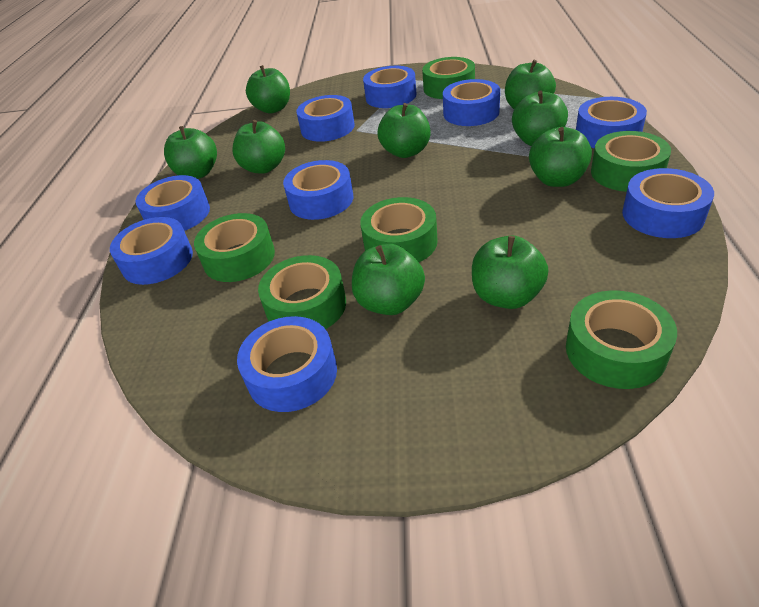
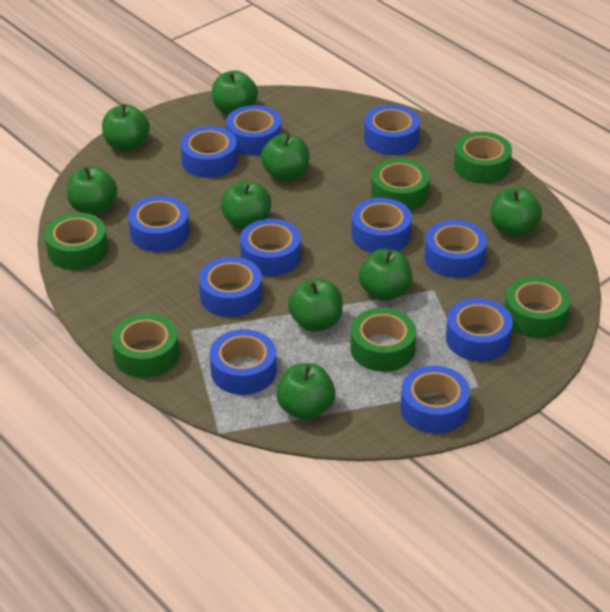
blue tape: 9 -> 11

